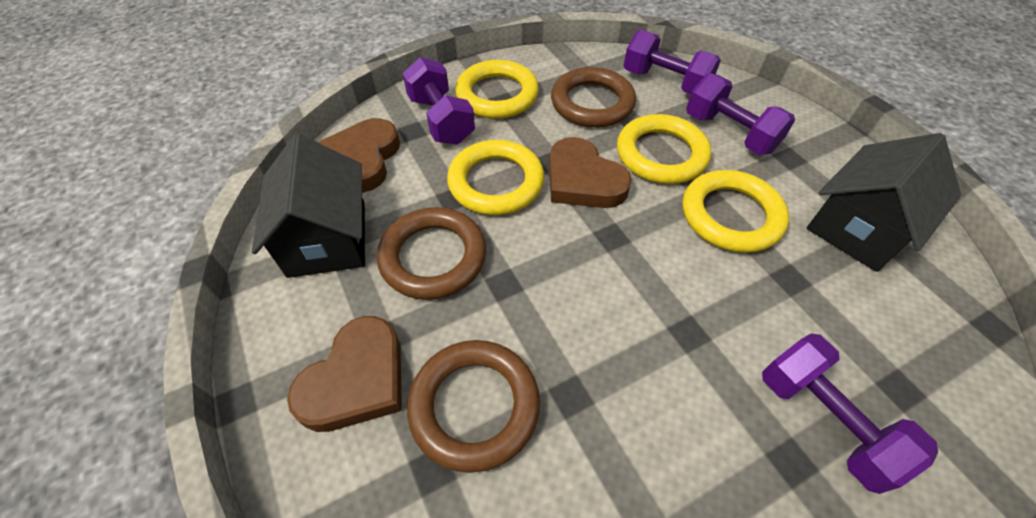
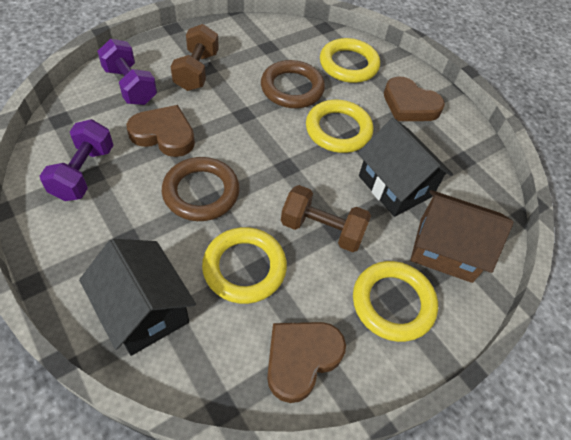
brown dumbbell: 0 -> 2
brown house: 0 -> 1
brown ring: 3 -> 2
purple dumbbell: 4 -> 2

